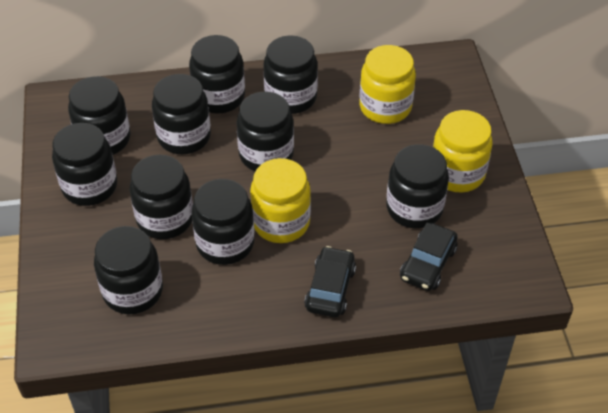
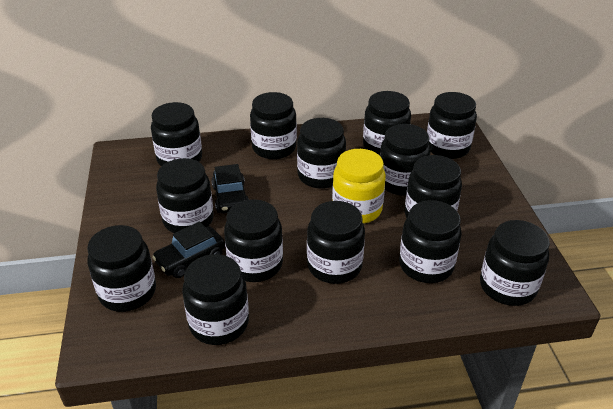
black jar: 10 -> 14
yellow jar: 3 -> 1

